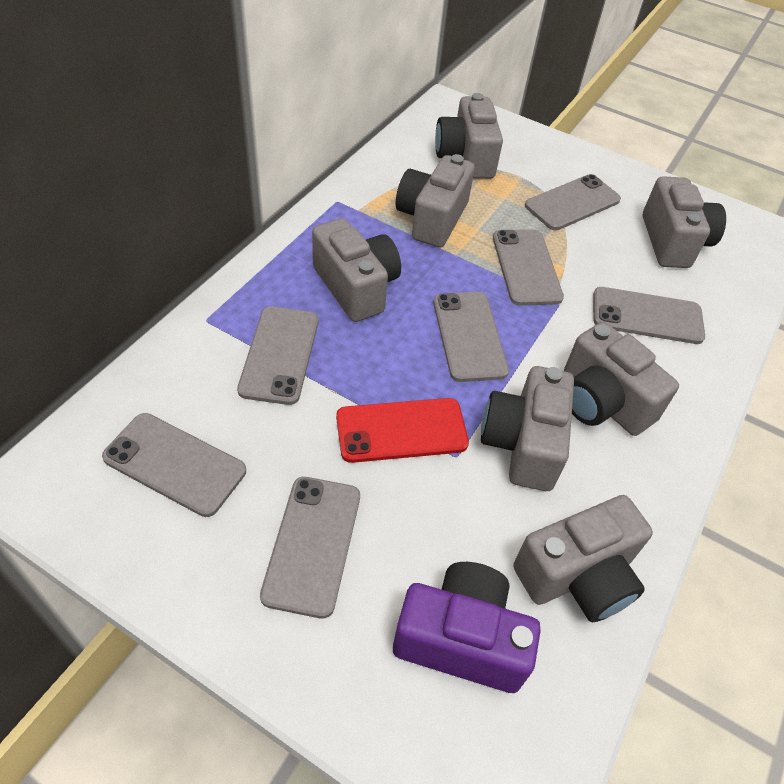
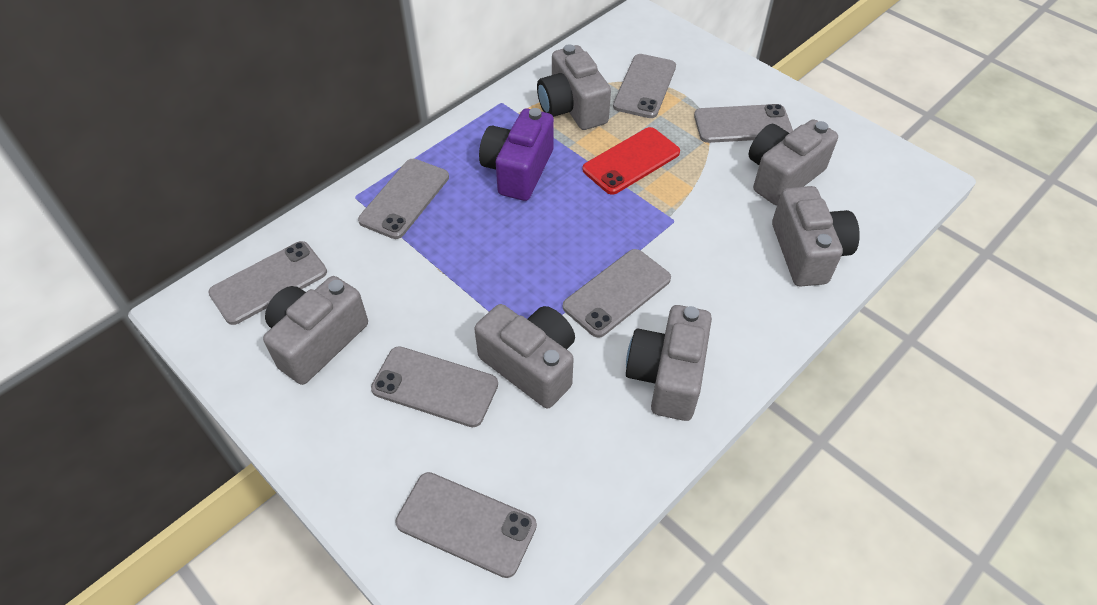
grey camera: 7 -> 6

